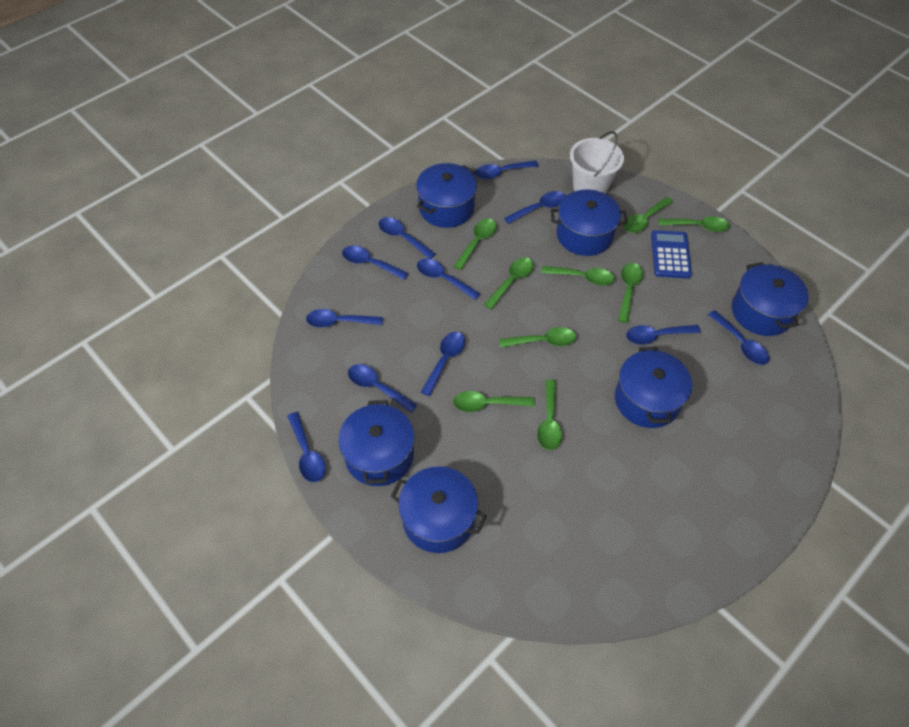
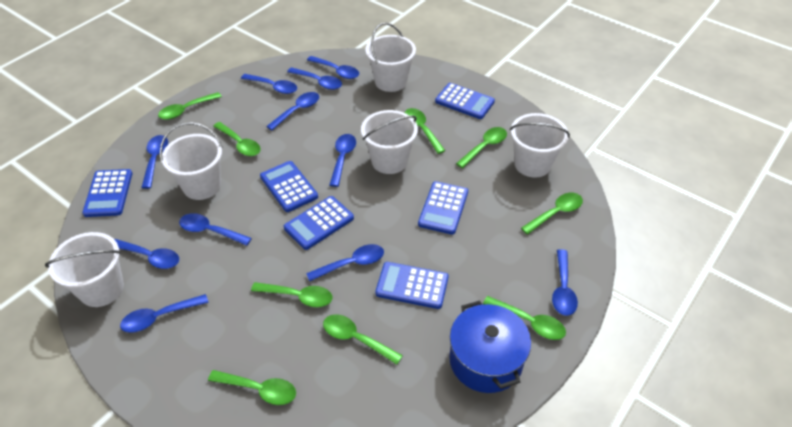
blue calculator: 1 -> 6
blue pot: 6 -> 1
white bucket: 1 -> 5

